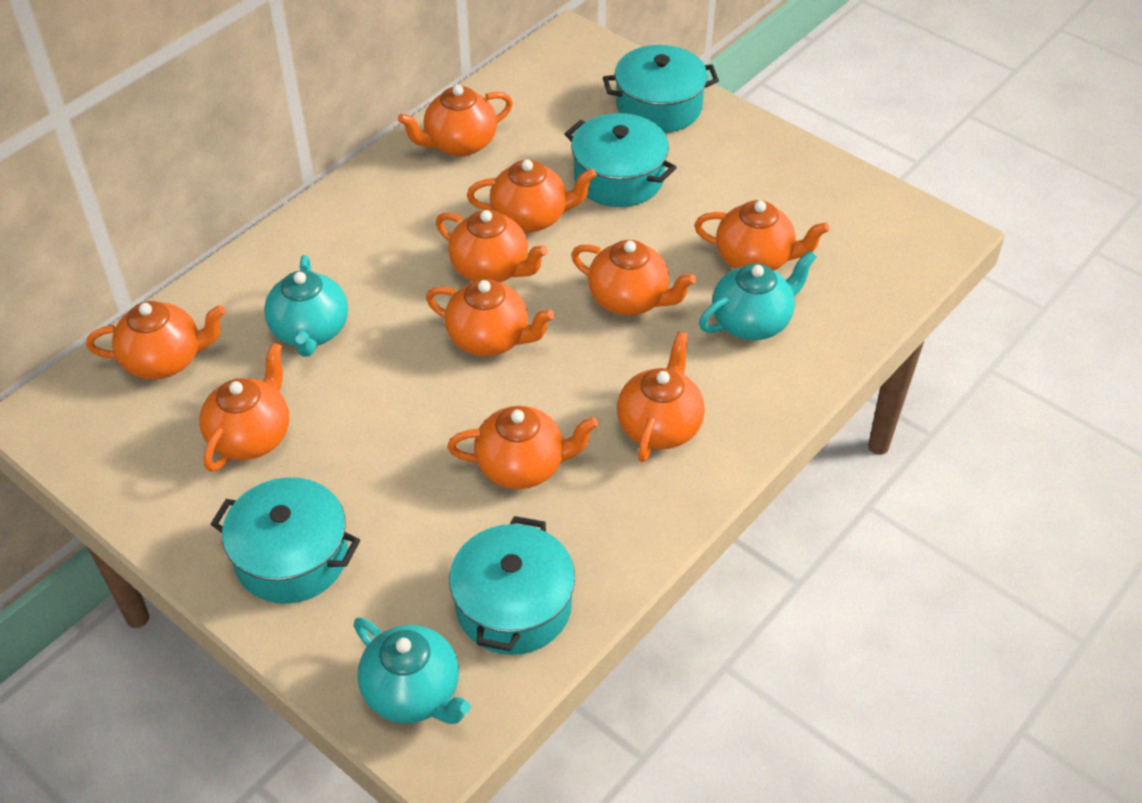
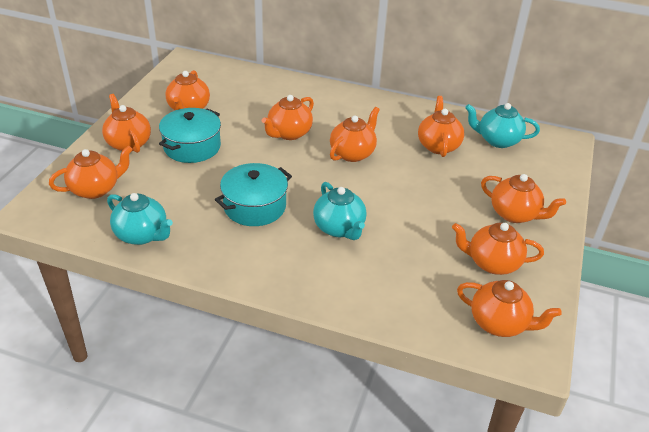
orange teapot: 10 -> 9
turquoise pot: 4 -> 2

